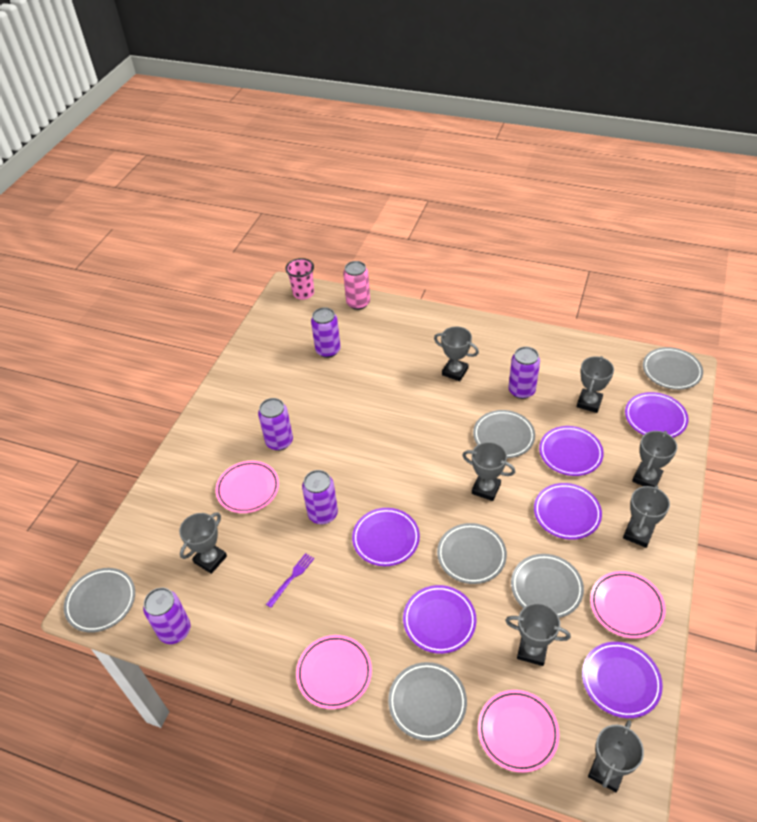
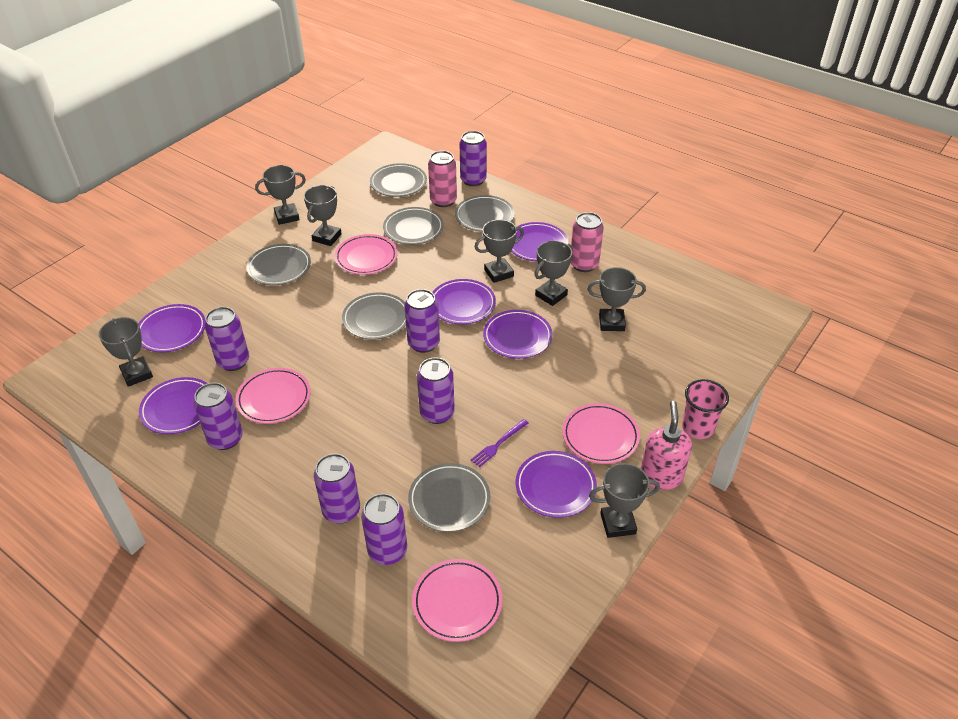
grey trophy: 8 -> 7
pink can: 1 -> 2
pink soap dispenser: 0 -> 1
purple can: 5 -> 7

